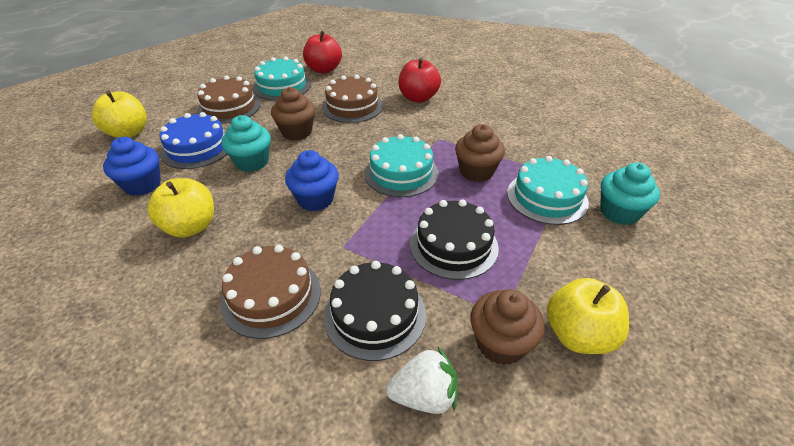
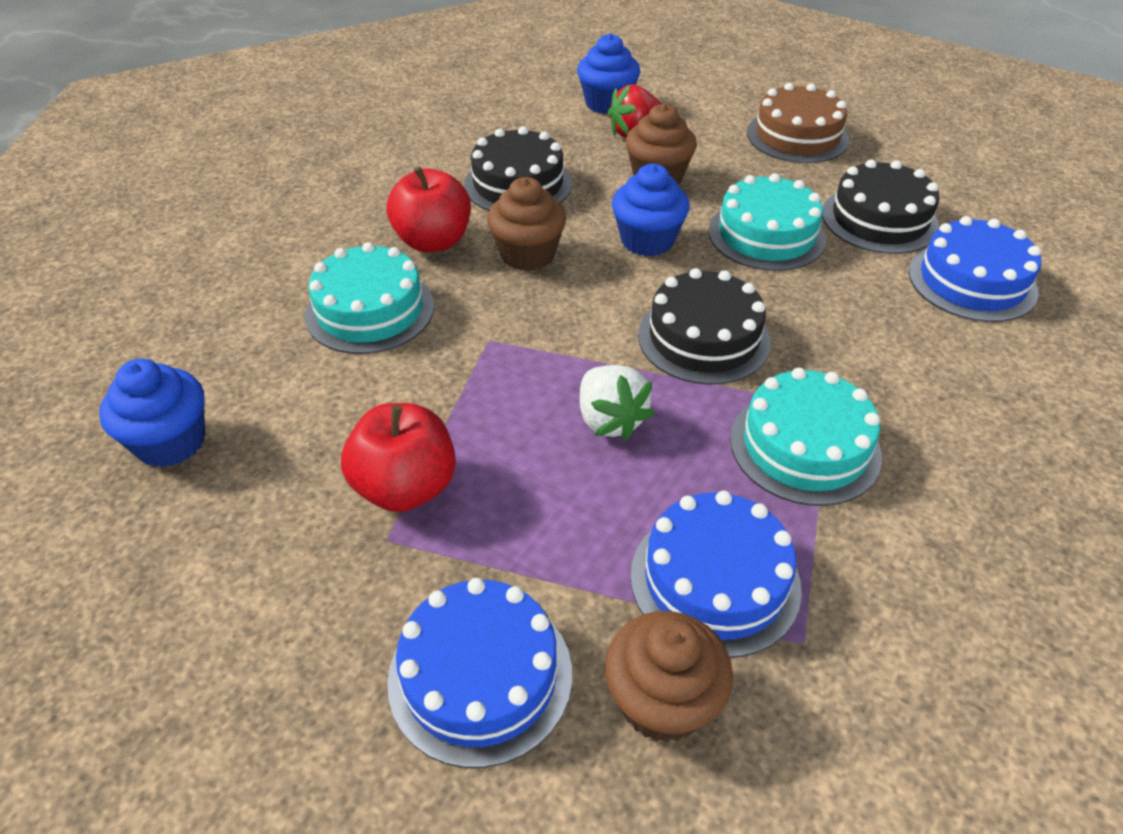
black cake: 2 -> 3
blue cake: 1 -> 3
blue cupcake: 2 -> 3
brown cake: 3 -> 1
red strawberry: 0 -> 1
turquoise cupcake: 2 -> 0
yellow apple: 3 -> 0

